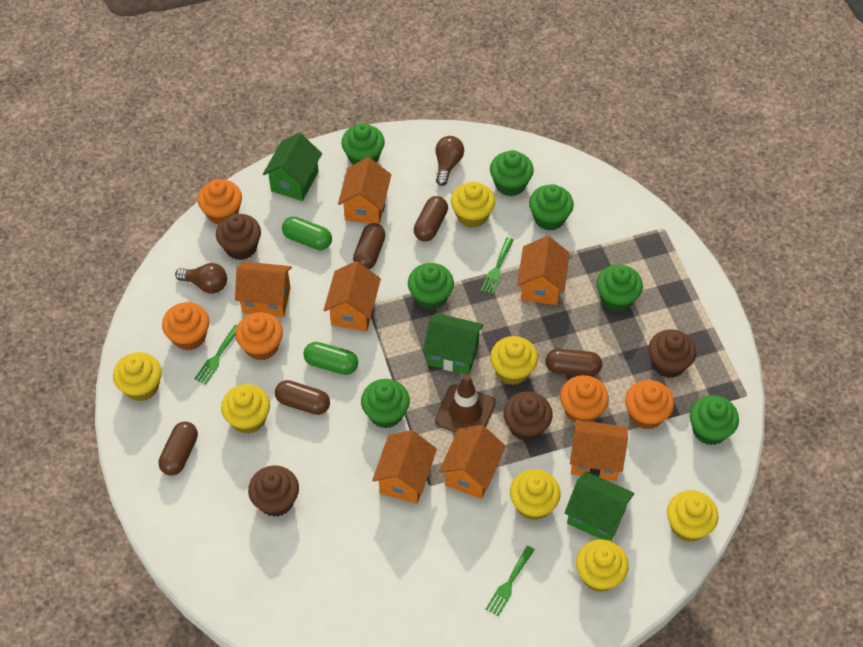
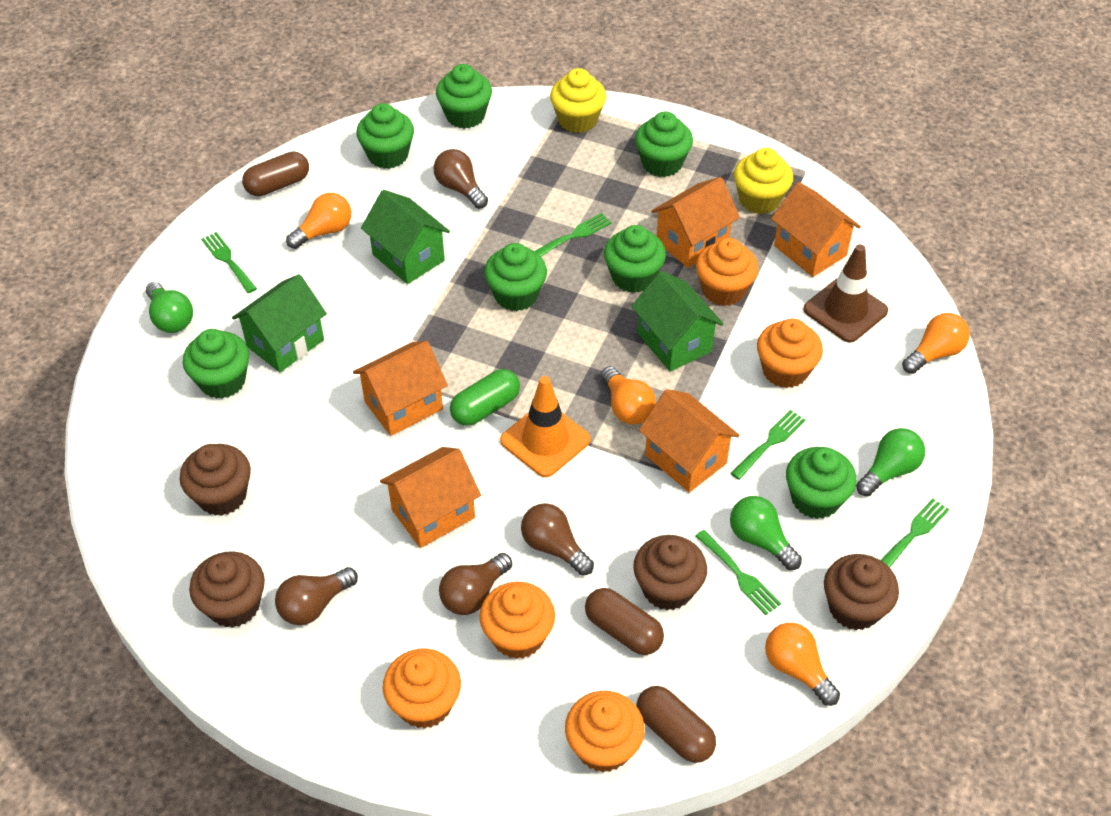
brown capsule: 5 -> 3
brown light bulb: 2 -> 4
green capsule: 2 -> 1
green fork: 3 -> 5
green light bulb: 0 -> 3
orange house: 7 -> 5
orange light bulb: 0 -> 4
orange traffic cone: 0 -> 1
yellow cupcake: 7 -> 2

